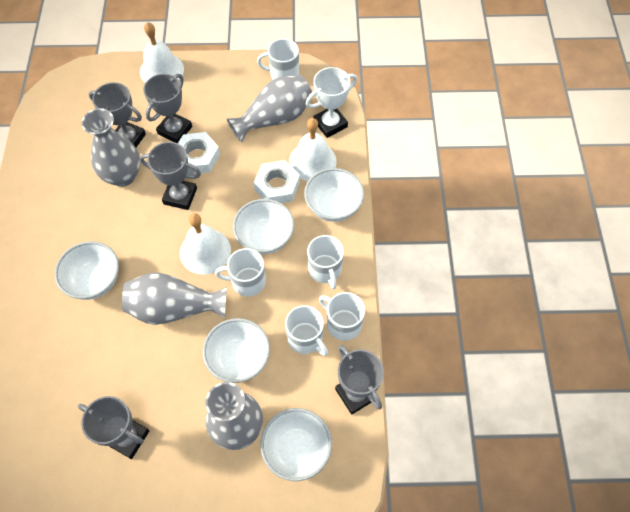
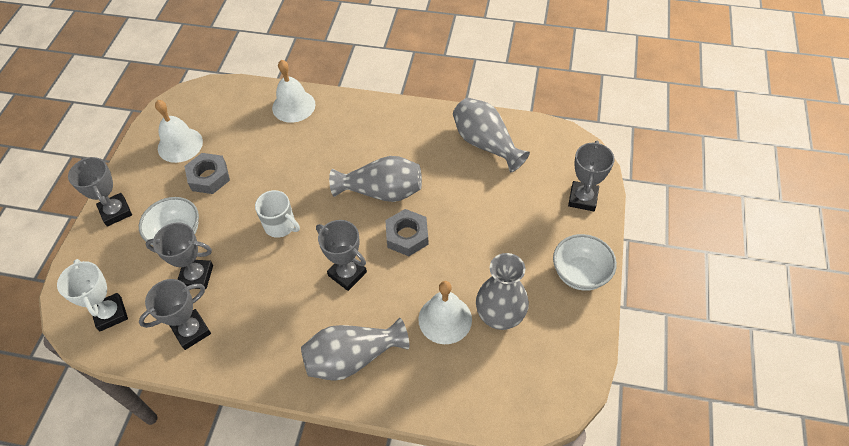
grey nut: 0 -> 2
white bowl: 5 -> 2
white mug: 5 -> 1
white nut: 2 -> 0

